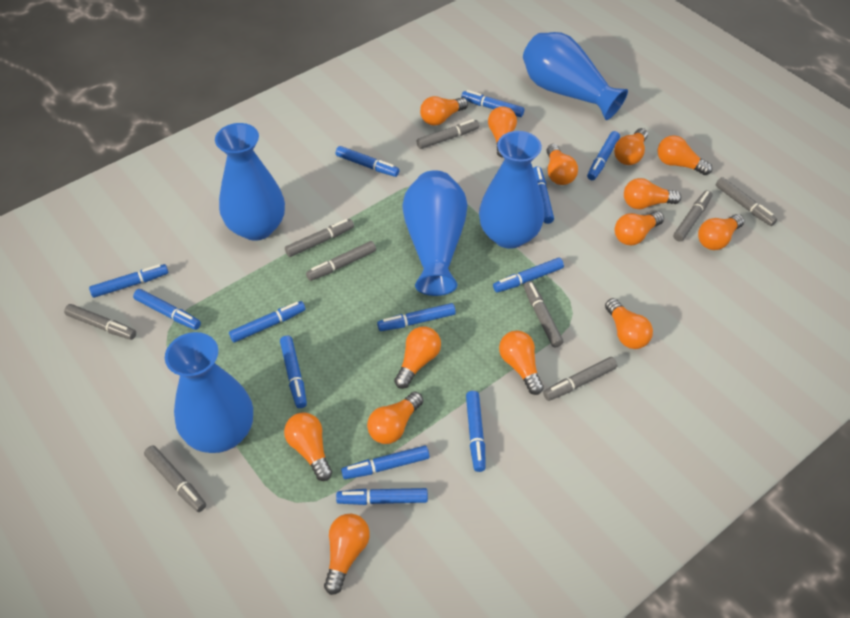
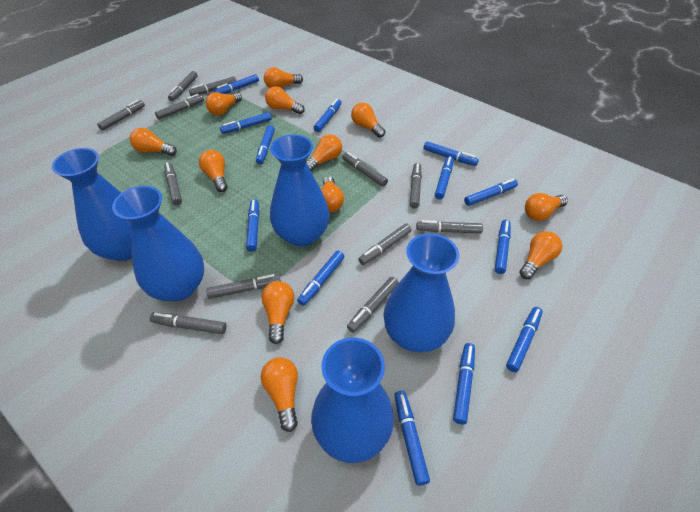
grey marker: 9 -> 12
orange light bulb: 14 -> 12

